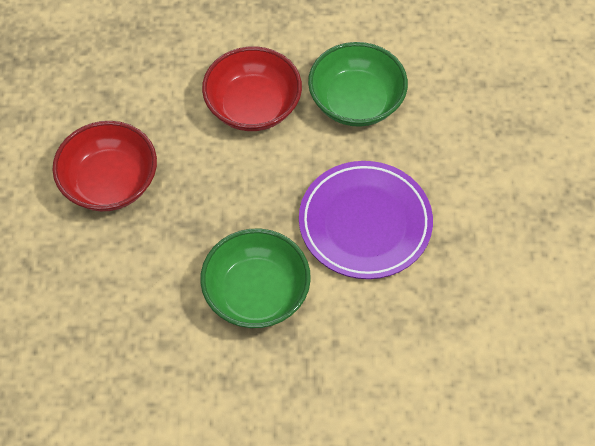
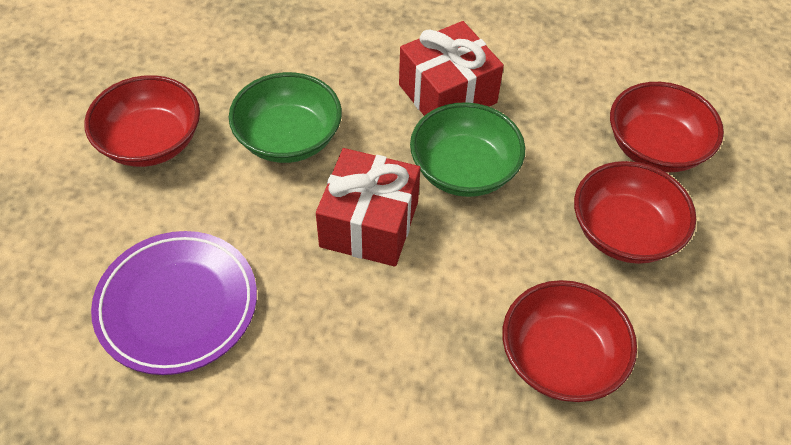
red bowl: 2 -> 4
red gift: 0 -> 2

